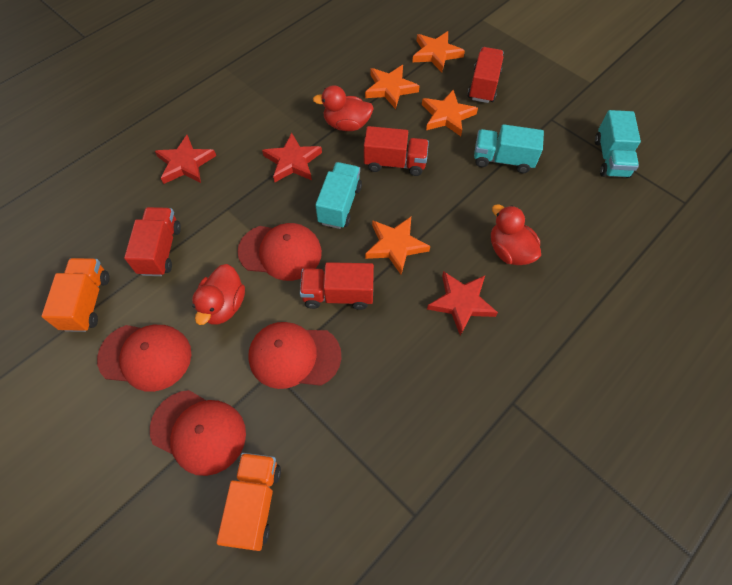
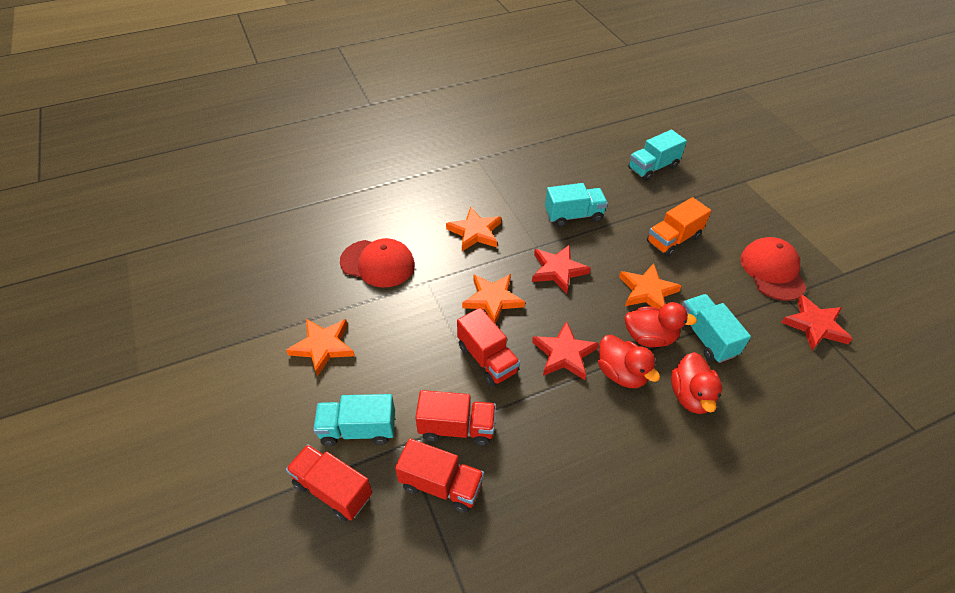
orange truck: 2 -> 1
red cap: 4 -> 2
turquoise truck: 3 -> 4

